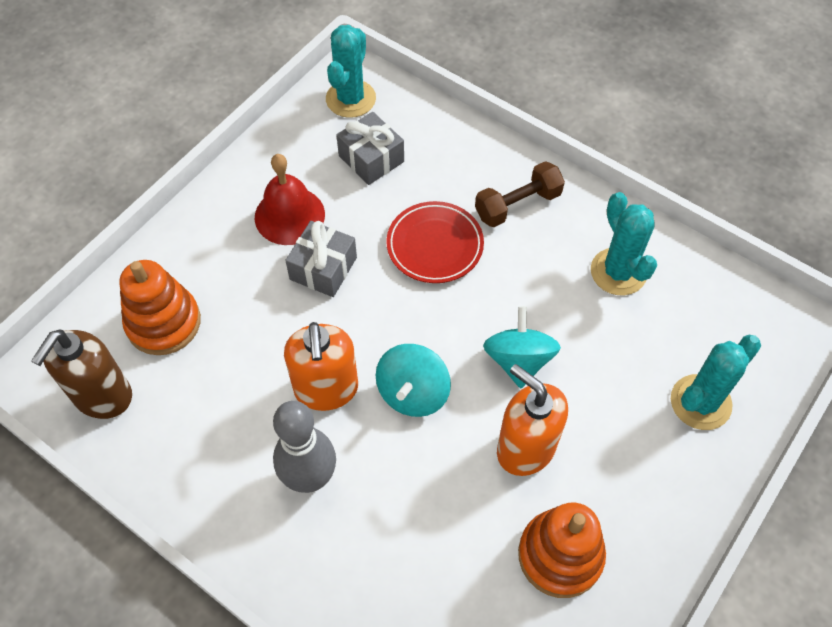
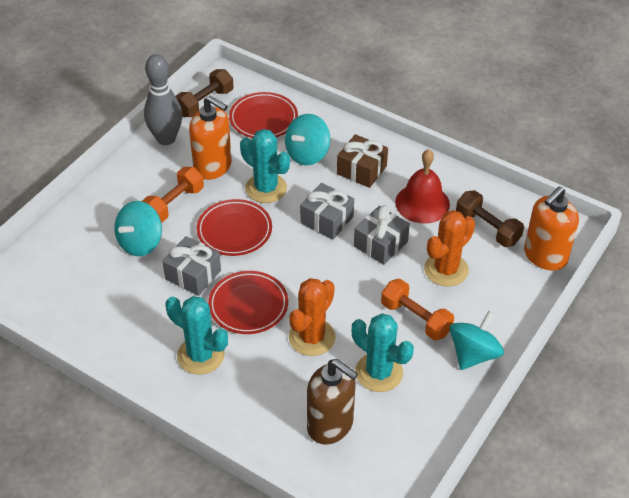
brown dumbbell: 1 -> 2
brown gift: 0 -> 1
grey gift: 2 -> 3
orange cactus: 0 -> 2
orange dumbbell: 0 -> 2
orange stacking toy: 2 -> 0
red plate: 1 -> 3
turquoise spinning top: 2 -> 3

